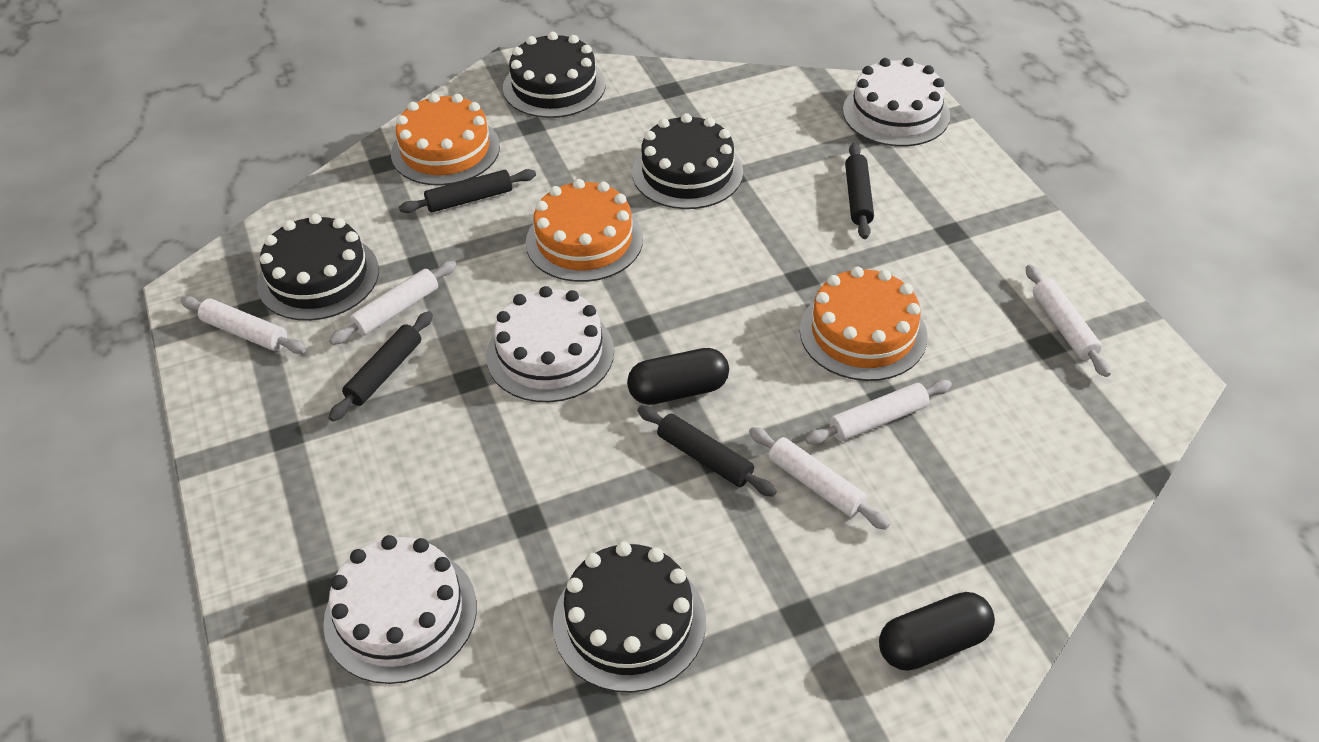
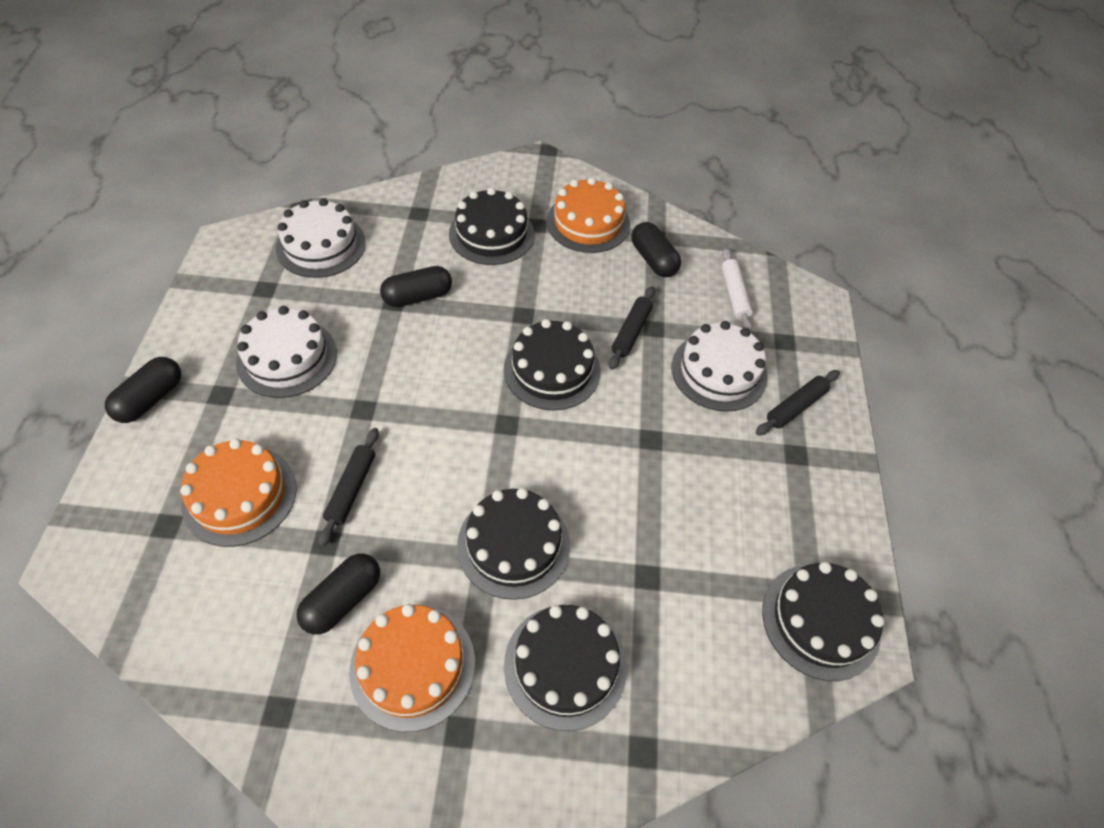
black cake: 4 -> 5
black capsule: 2 -> 4
black rolling pin: 4 -> 3
white rolling pin: 5 -> 1

